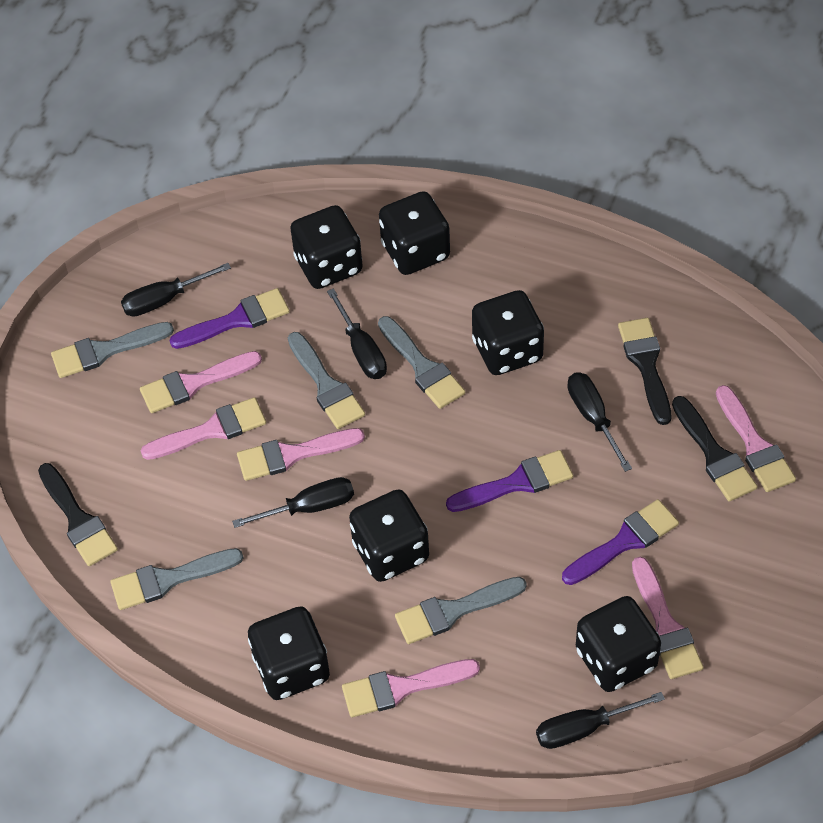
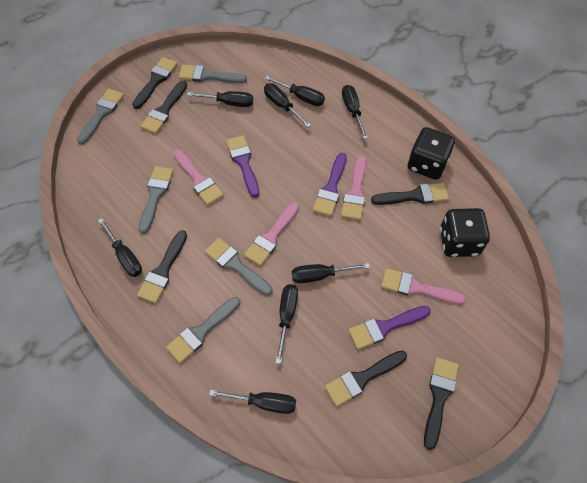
black brush: 3 -> 6
black dice: 6 -> 2
black screwdriver: 5 -> 8
pink brush: 6 -> 4

